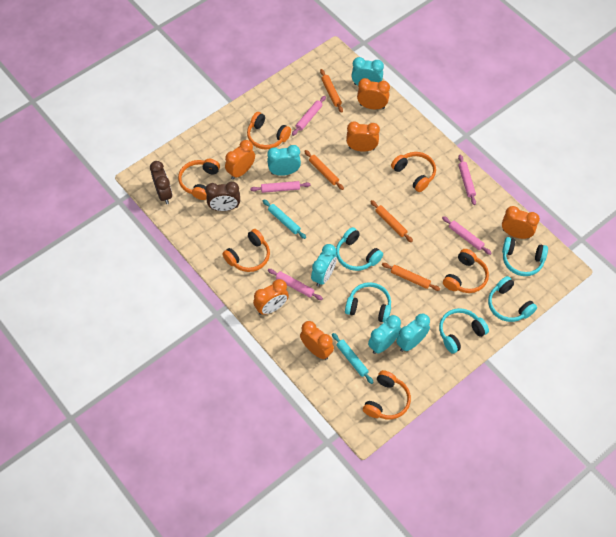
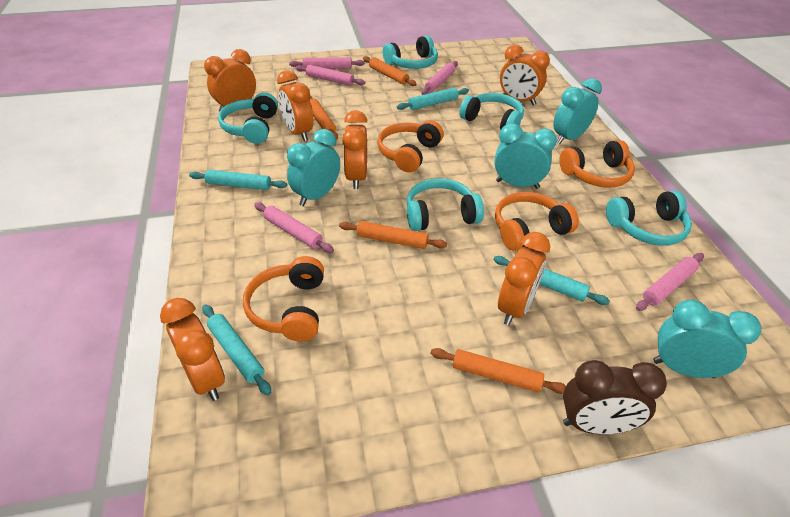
brown clock: 2 -> 1
orange headphones: 6 -> 4
turquoise clock: 5 -> 4
turquoise rolling pin: 2 -> 4

